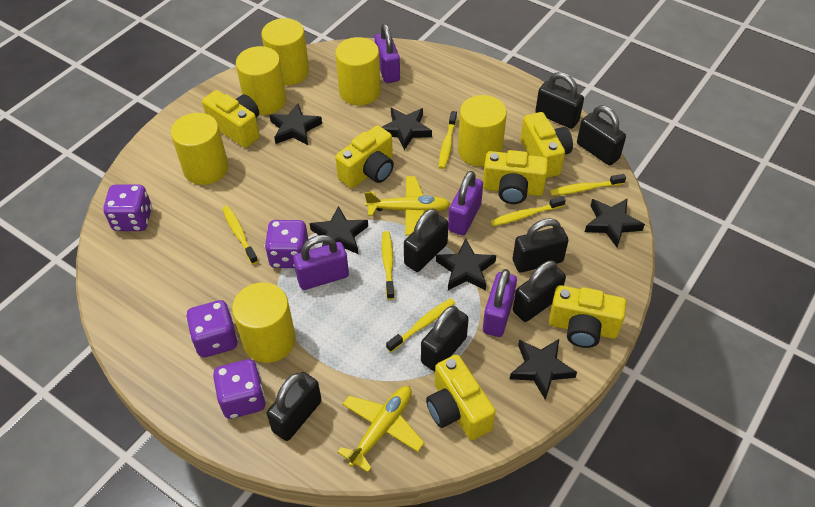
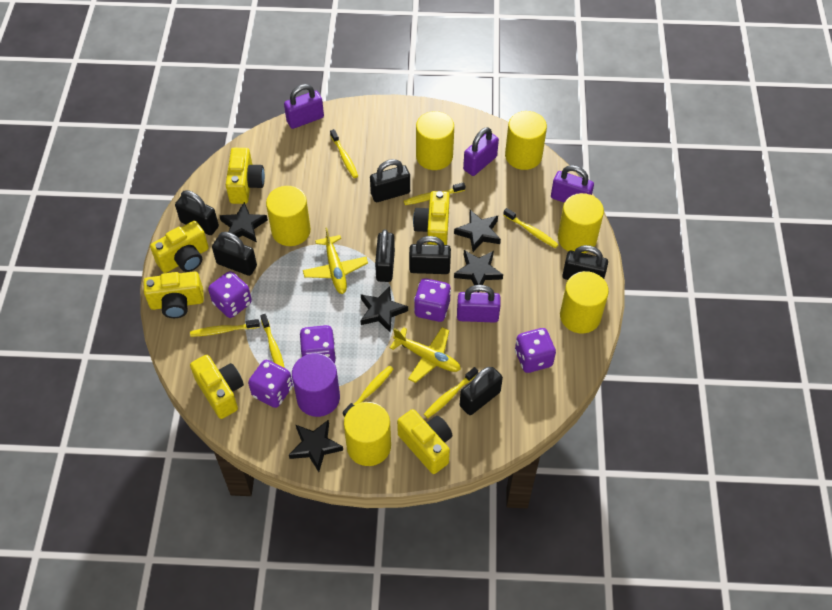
black star: 6 -> 5
purple cylinder: 0 -> 1
purple dice: 4 -> 5
yellow toothbrush: 6 -> 7

